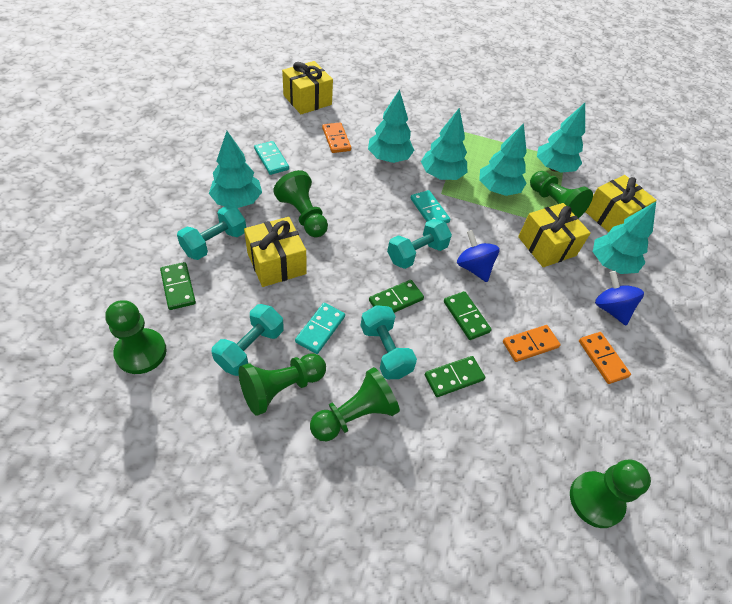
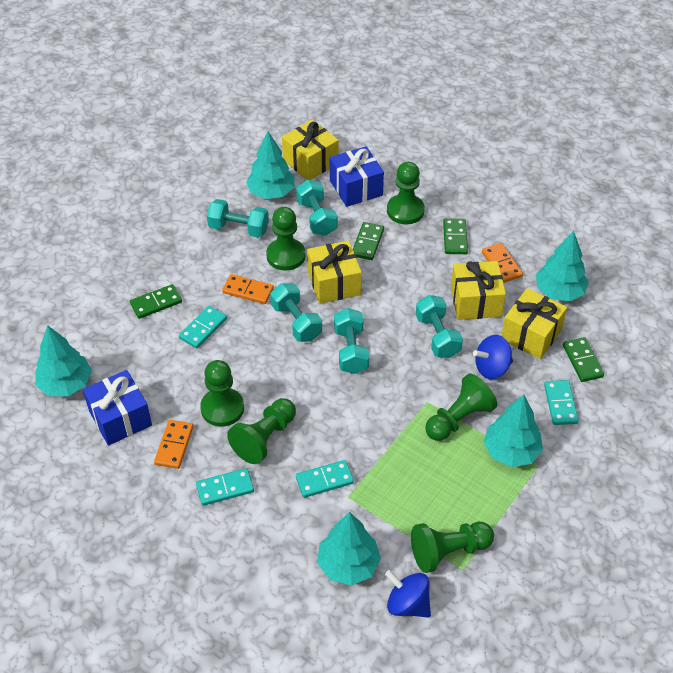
blue gift: 0 -> 2
turquoise domino: 3 -> 4
turquoise dumbbell: 4 -> 5
turquoise tree: 6 -> 5

